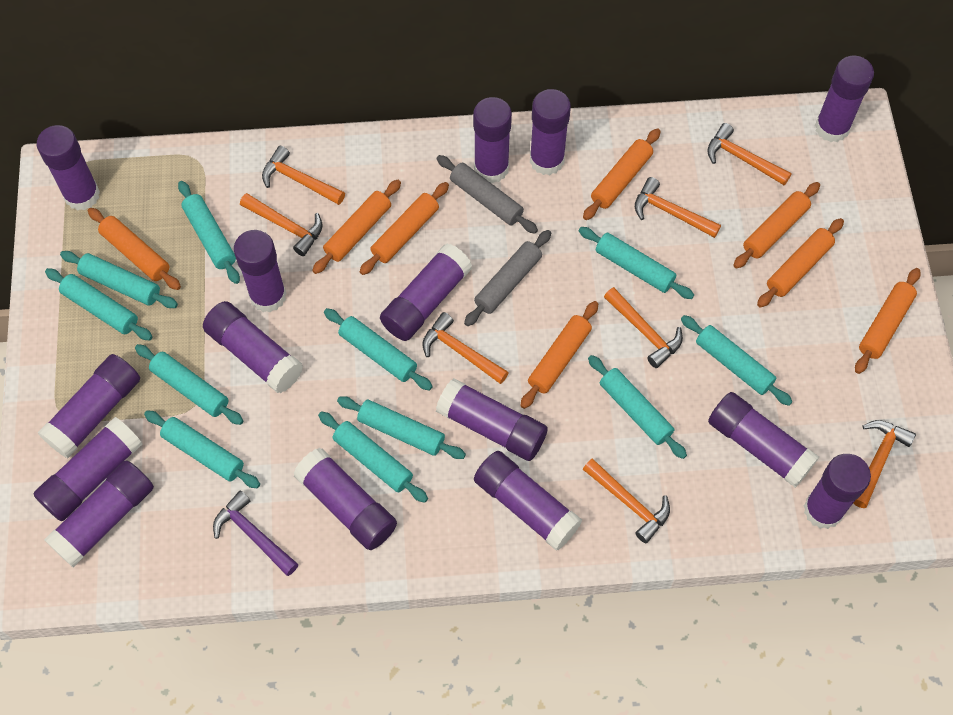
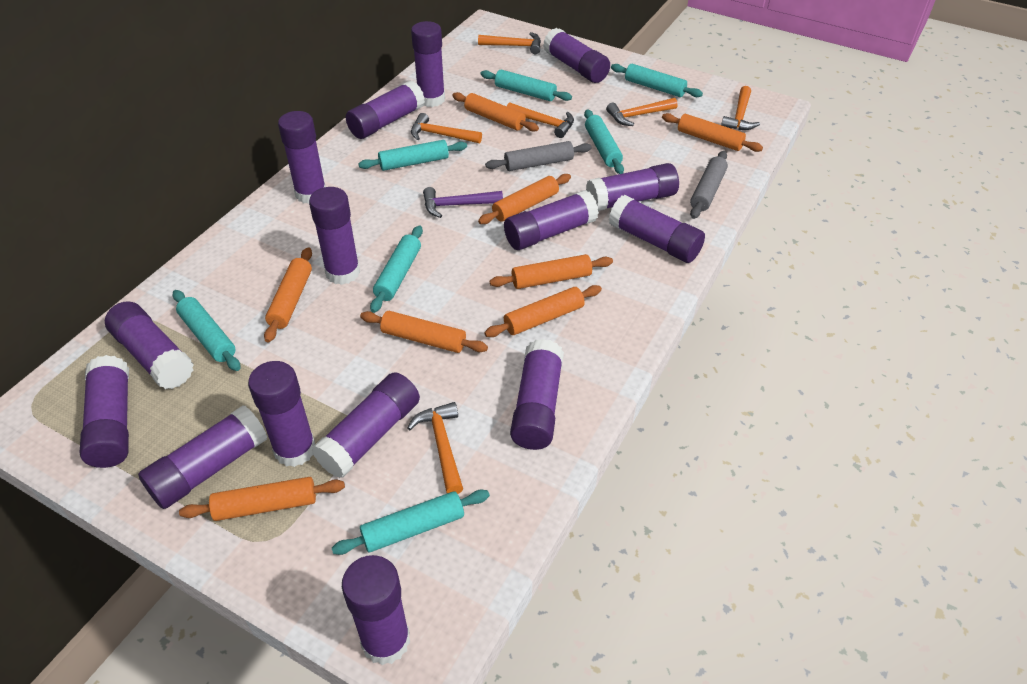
orange hammer: 8 -> 6
turquoise rolling pin: 11 -> 7

